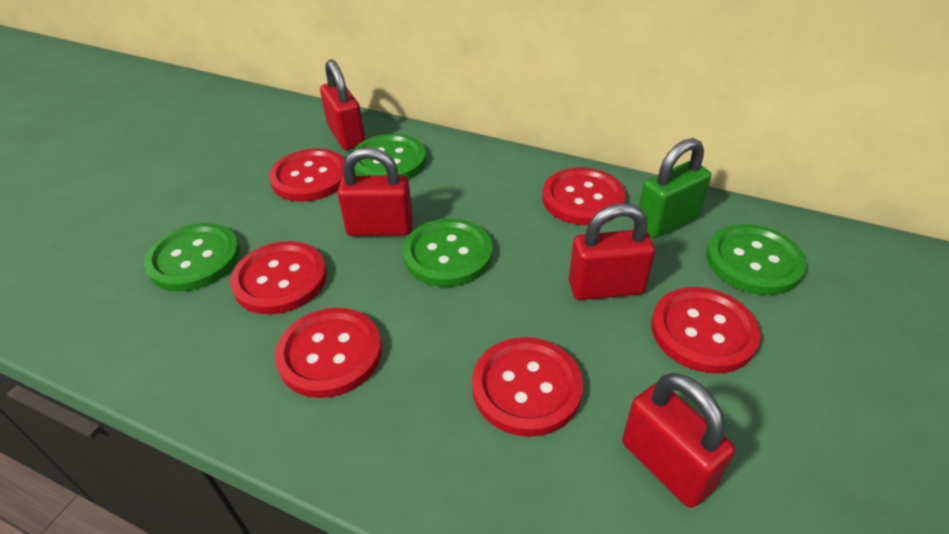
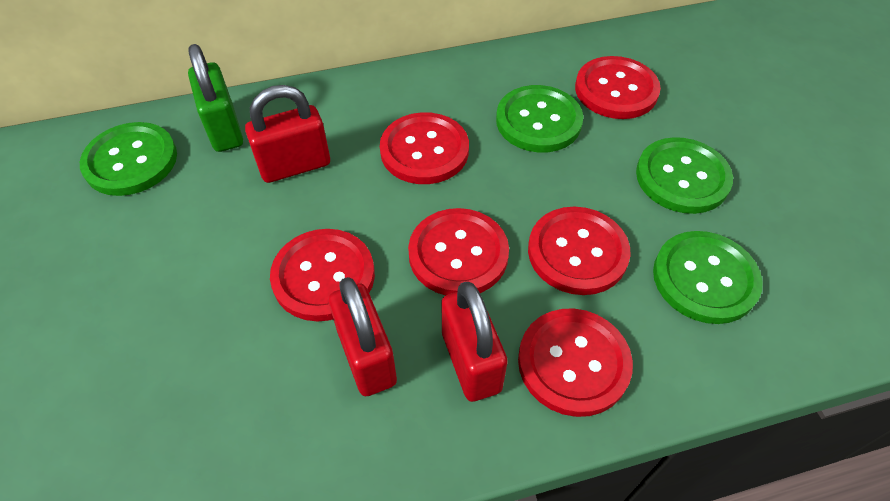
red padlock: 4 -> 3

